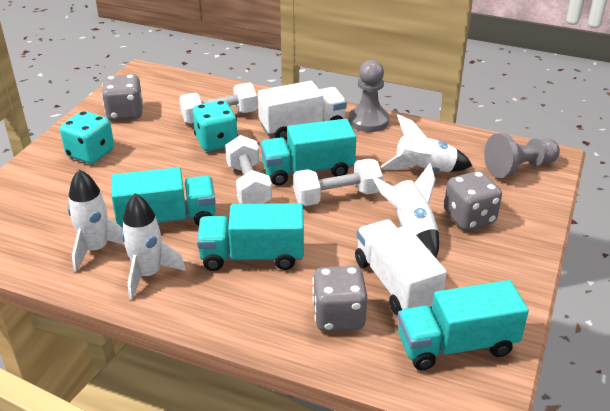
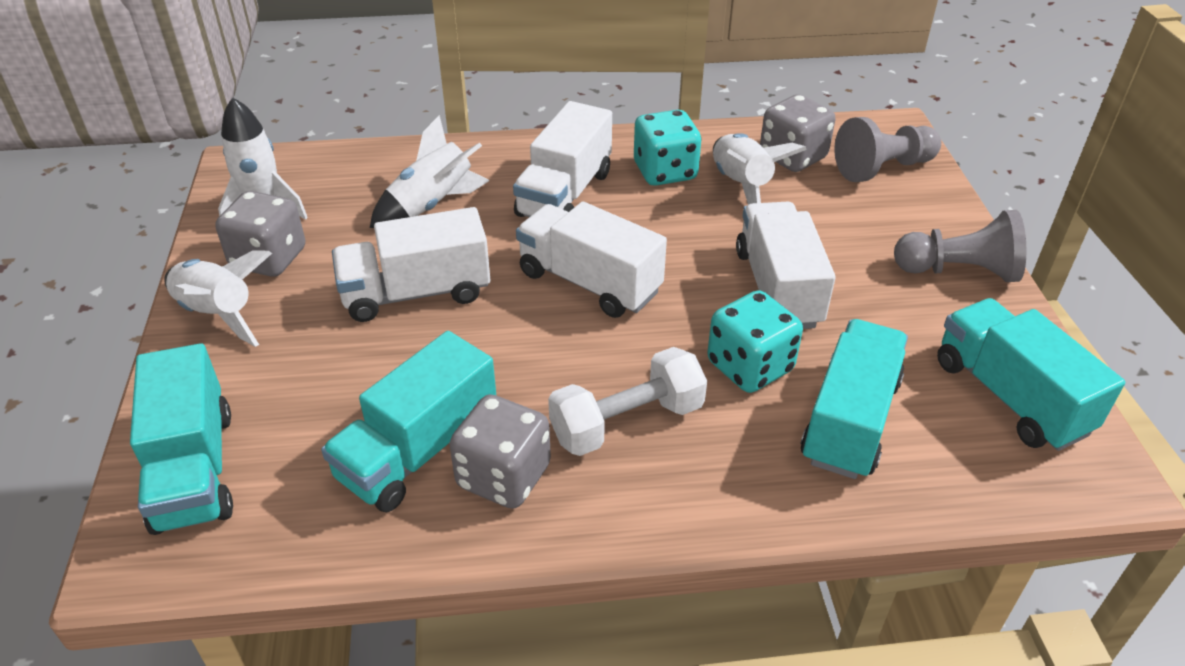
white dumbbell: 3 -> 1
white truck: 2 -> 4

